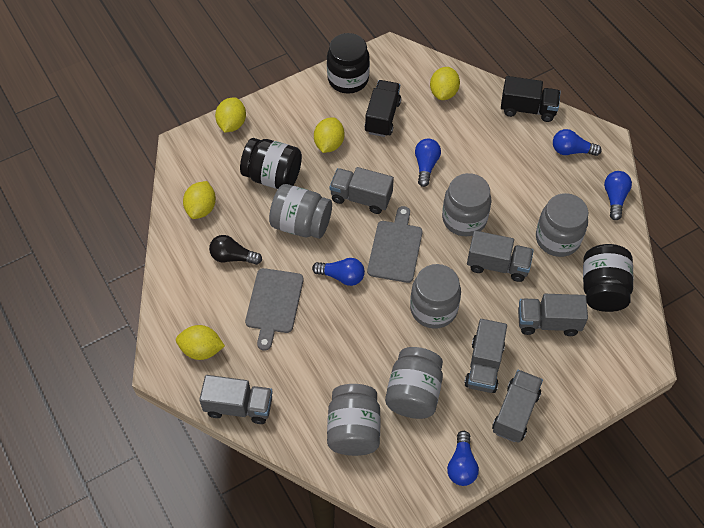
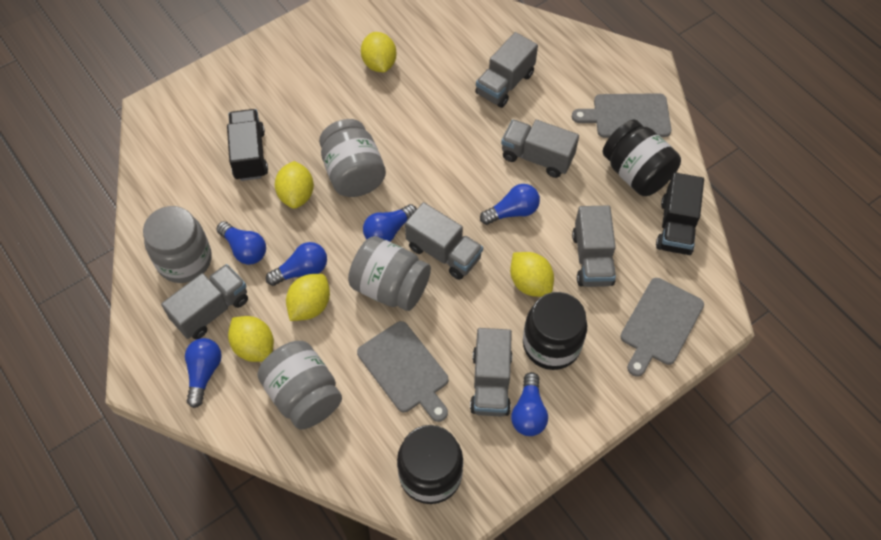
black light bulb: 1 -> 0
blue light bulb: 5 -> 6
grey cutting board: 2 -> 3
grey jar: 6 -> 4

